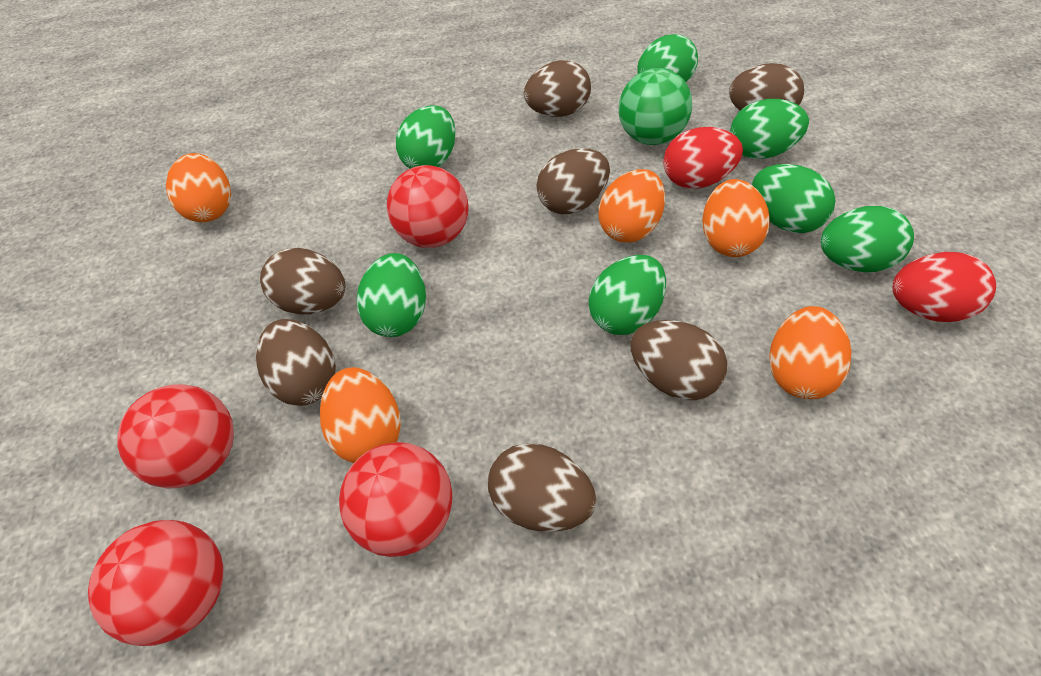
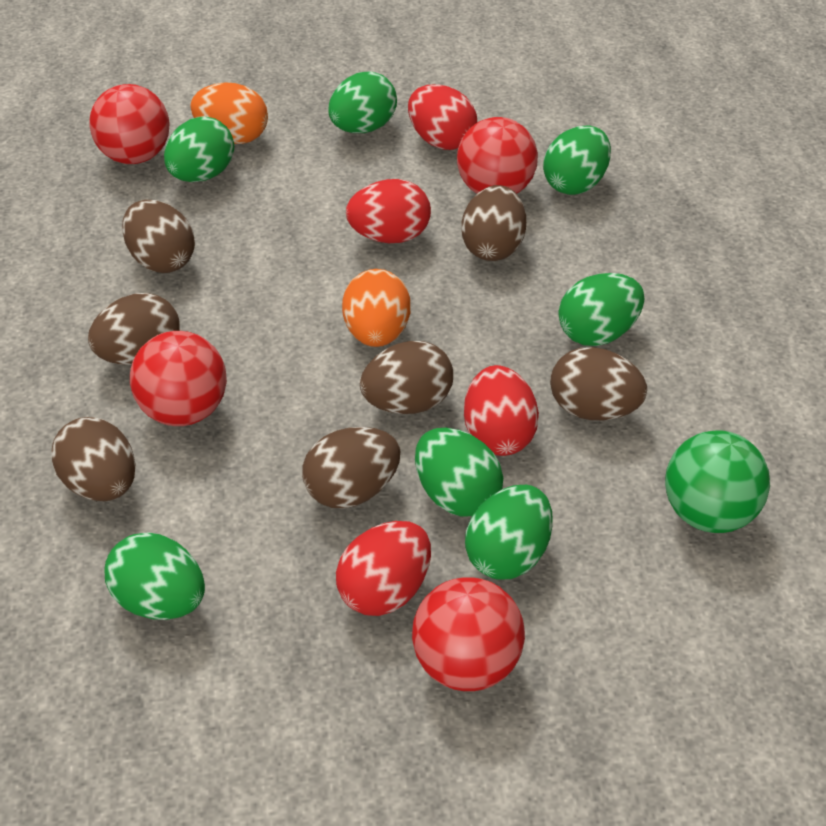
orange egg: 5 -> 2
red egg: 2 -> 4

